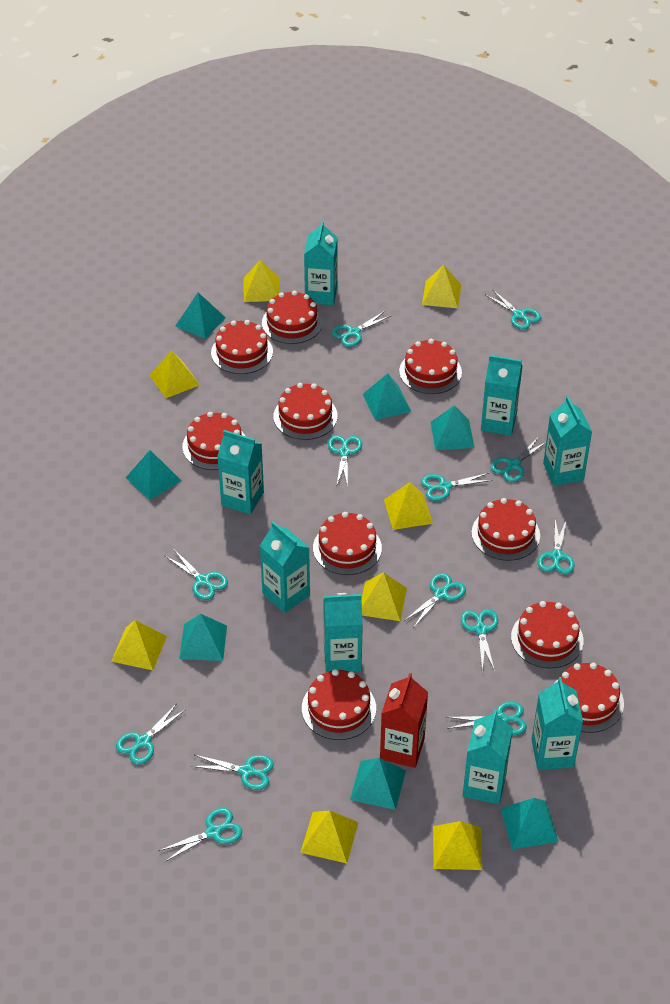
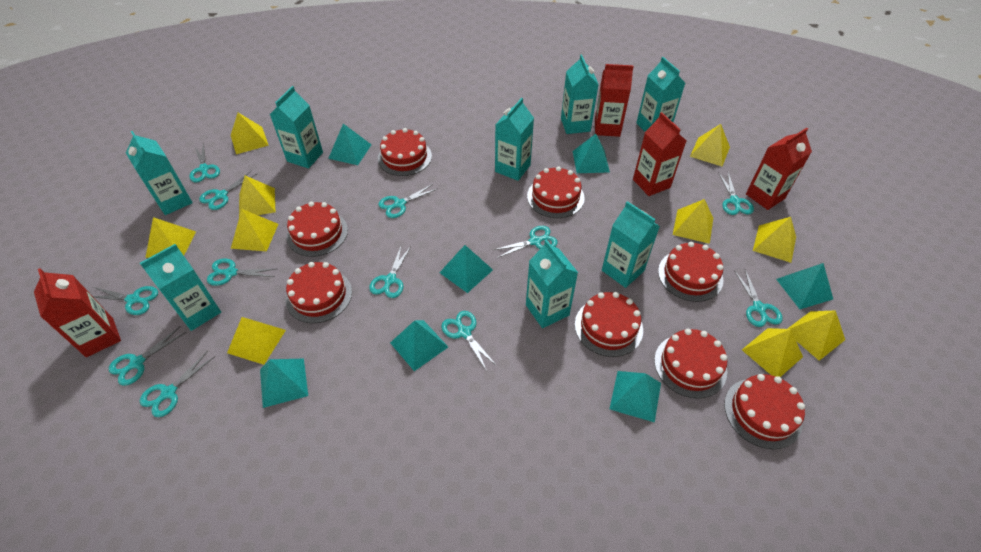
red cake: 10 -> 8
red carton: 1 -> 4
turquoise scissors: 13 -> 12
yellow pyramid: 8 -> 10

